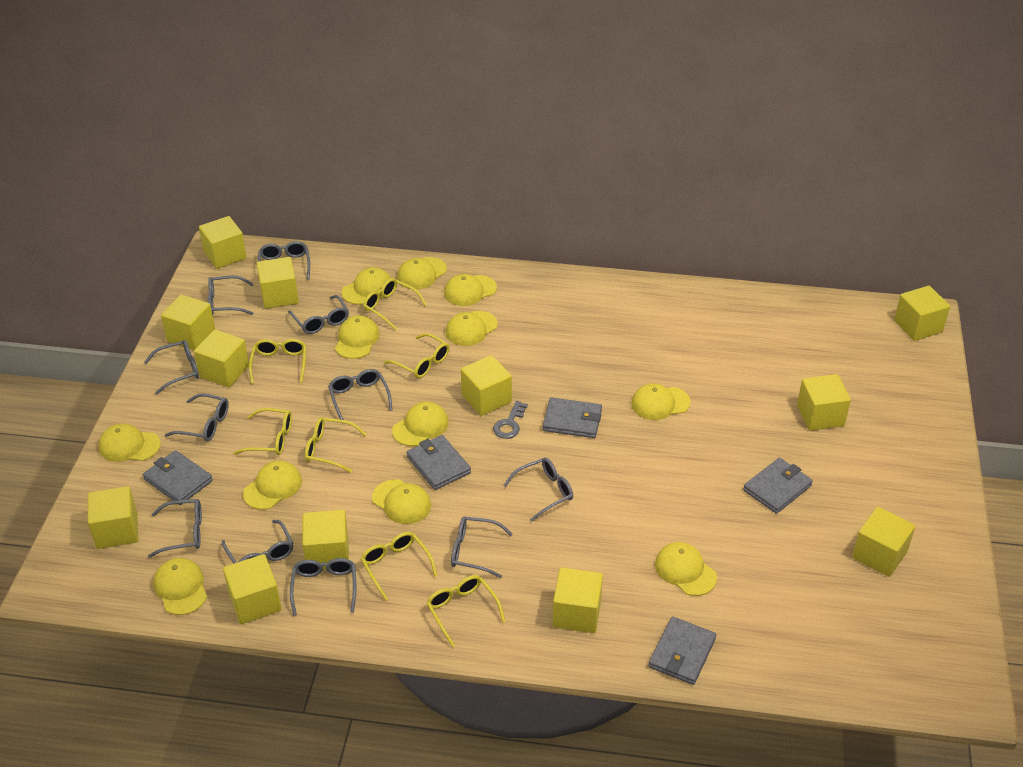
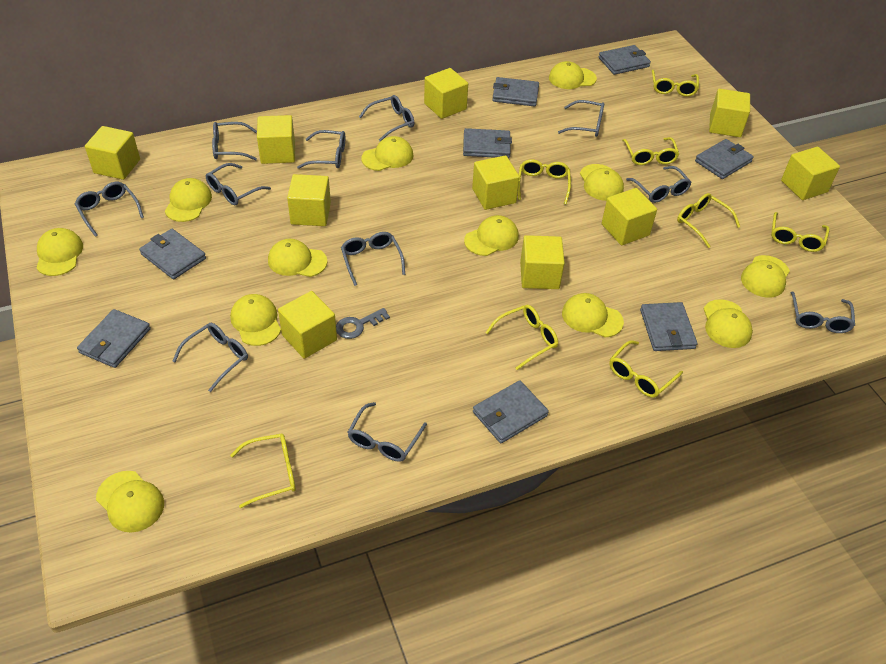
grey wallet: 5 -> 8
yellow cube: 12 -> 10
yellow glasses: 7 -> 8

